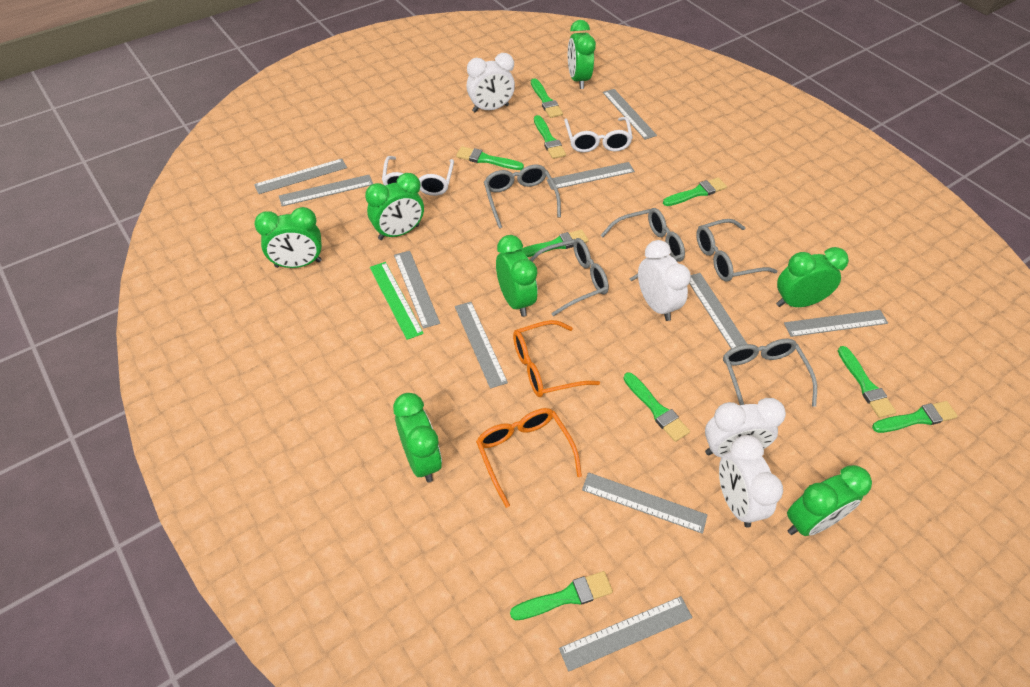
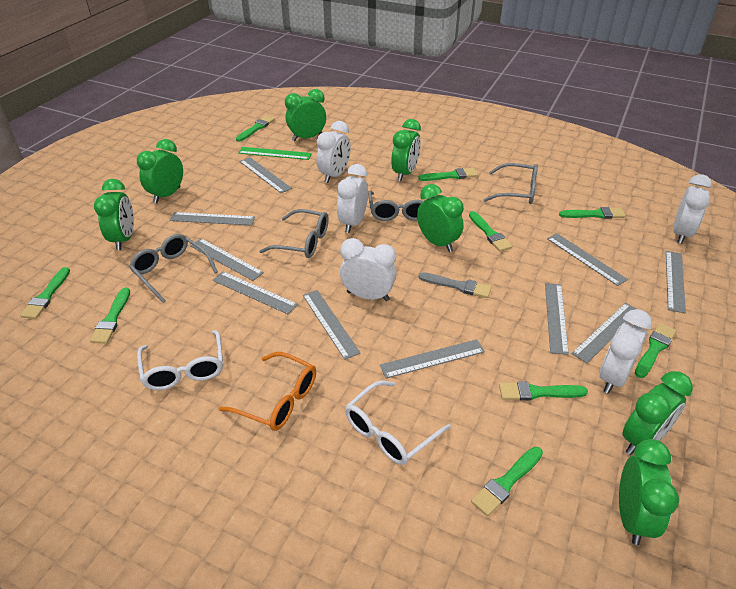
grey brush: 0 -> 1
grey glasses: 5 -> 4
orange glasses: 2 -> 1
white clock: 4 -> 5

